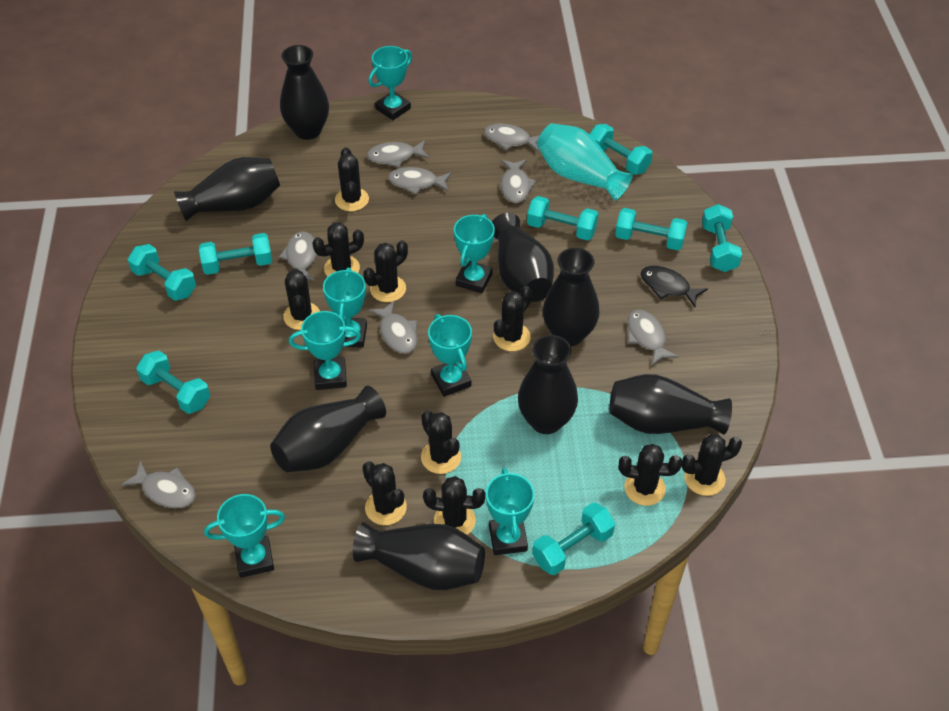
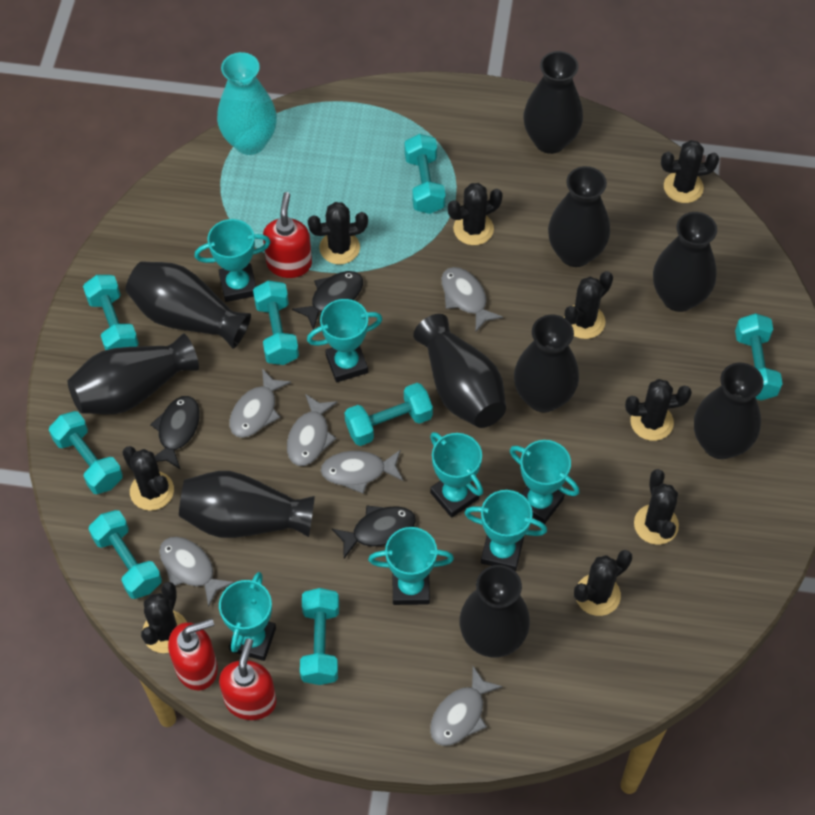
black cactus: 10 -> 9
black fish: 1 -> 3
black vase: 8 -> 10
grey fish: 8 -> 6
red soap dispenser: 0 -> 3

